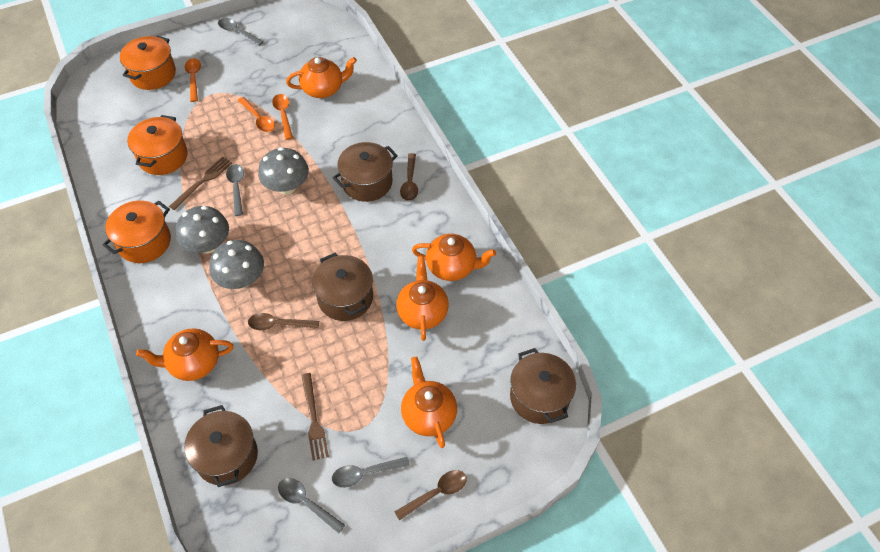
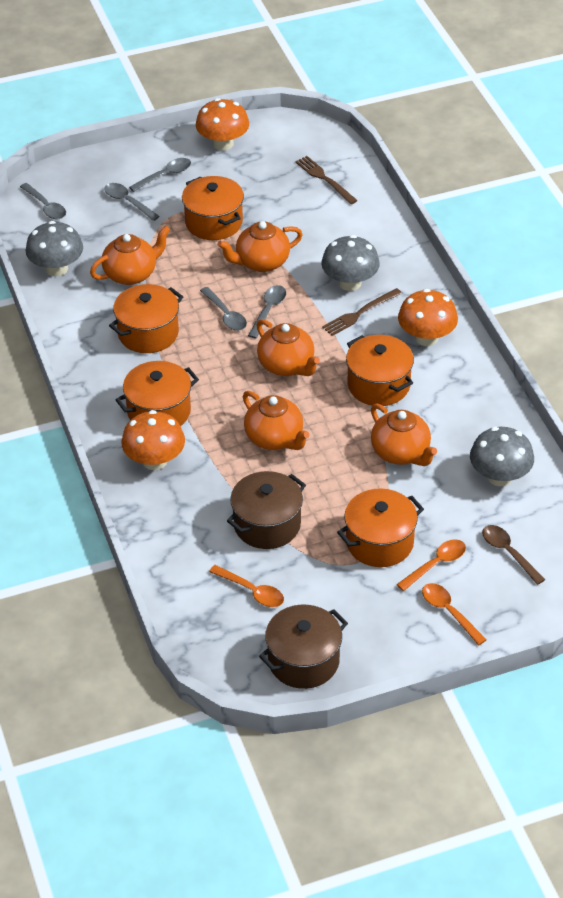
brown pot: 4 -> 2
brown spoon: 3 -> 1
grey spoon: 4 -> 5
orange mushroom: 0 -> 3
orange pot: 3 -> 5

